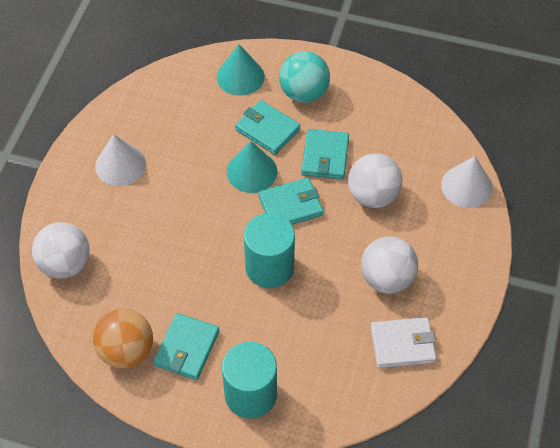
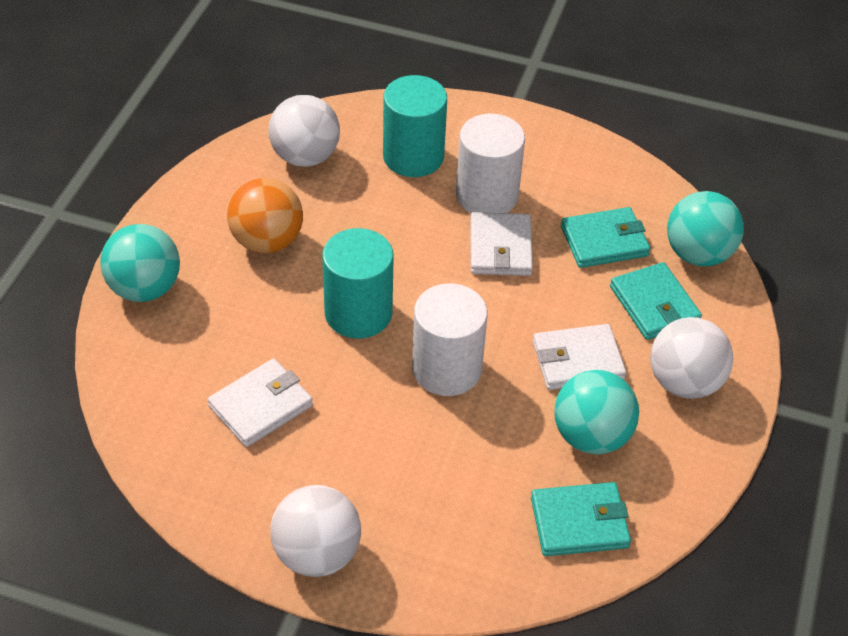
turquoise ball: 1 -> 3
turquoise cone: 2 -> 0
turquoise wallet: 4 -> 3
white cone: 2 -> 0
white cylinder: 0 -> 2
white wallet: 1 -> 3

